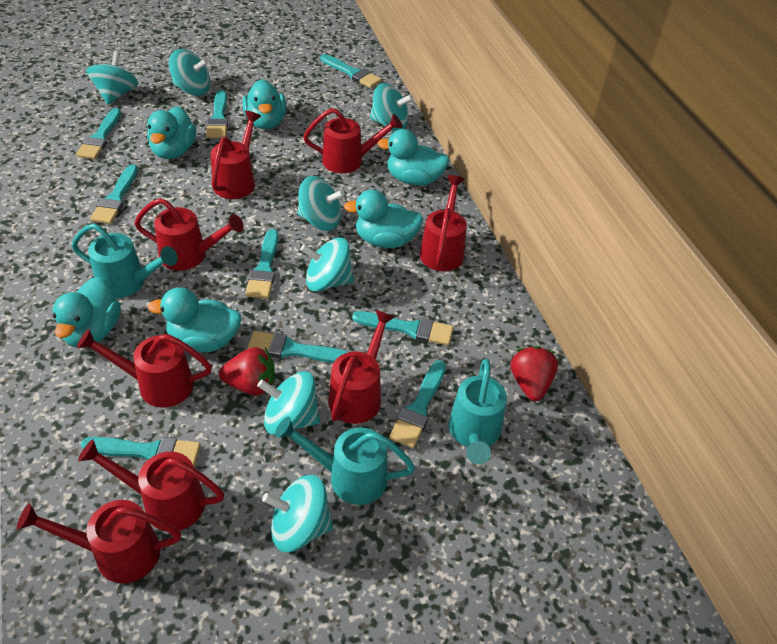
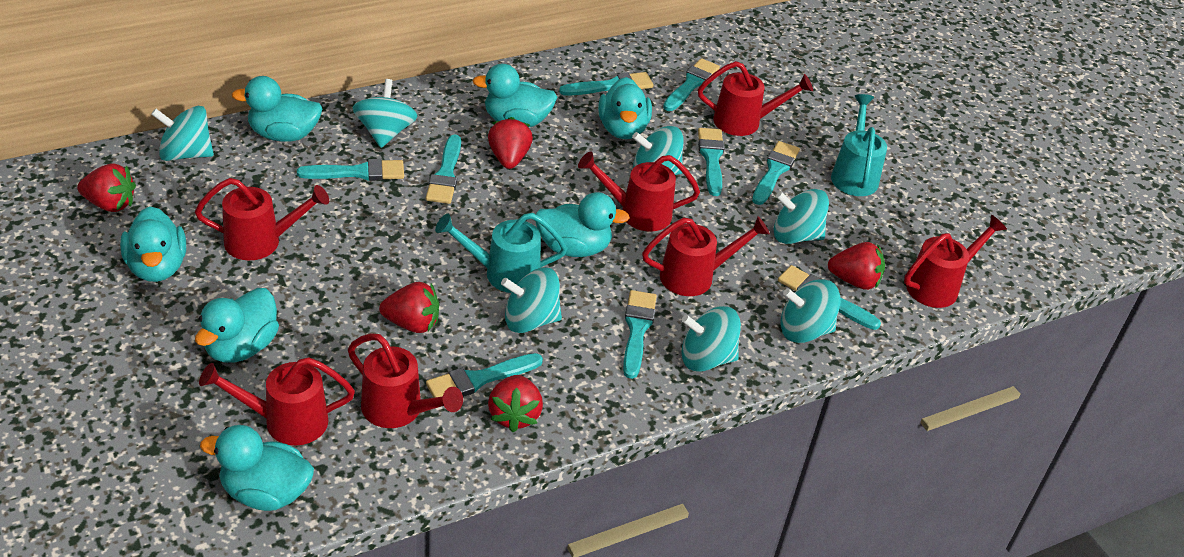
red strawberry: 2 -> 5
red watering can: 8 -> 7
turquoise duck: 6 -> 7
turquoise watering can: 3 -> 2

